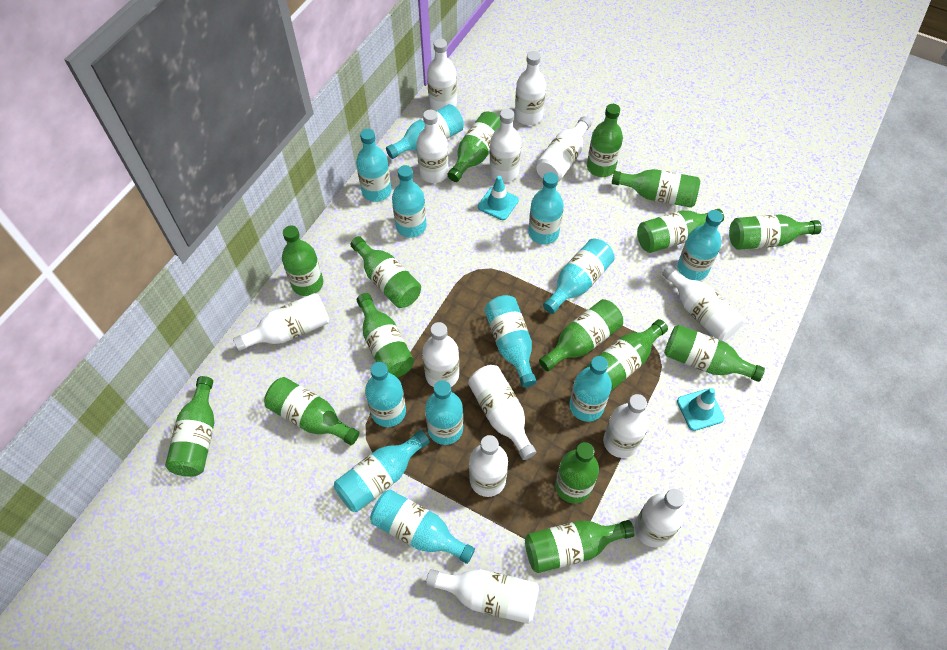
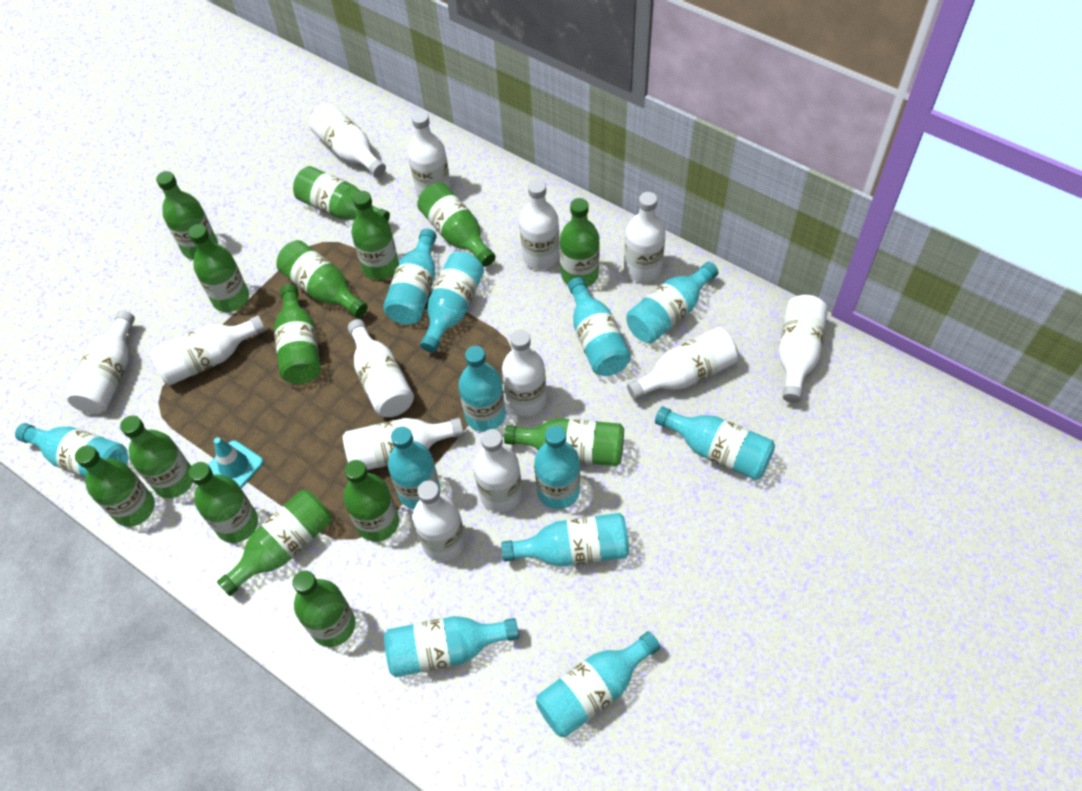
turquoise traffic cone: 2 -> 1

